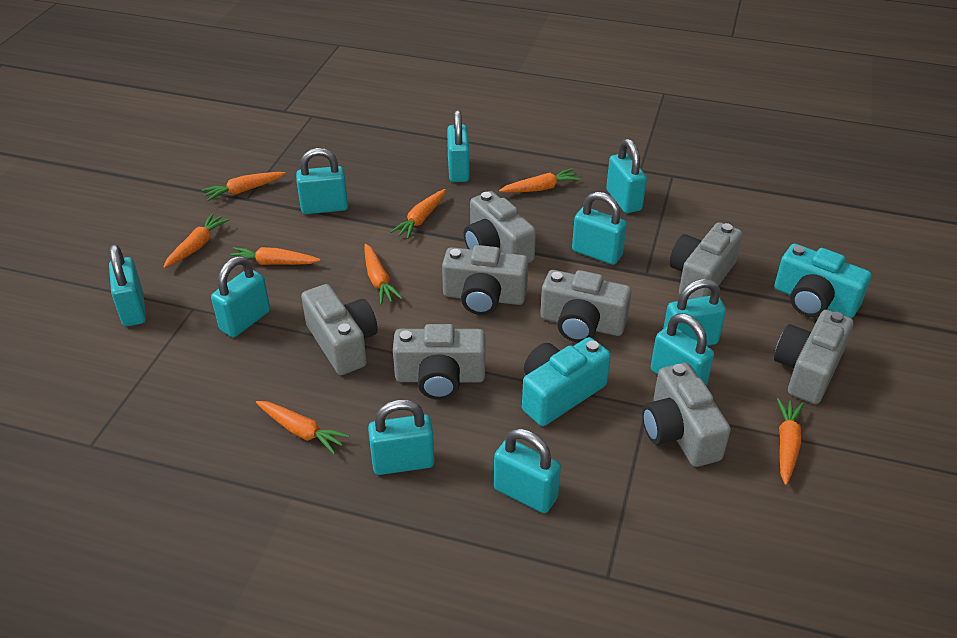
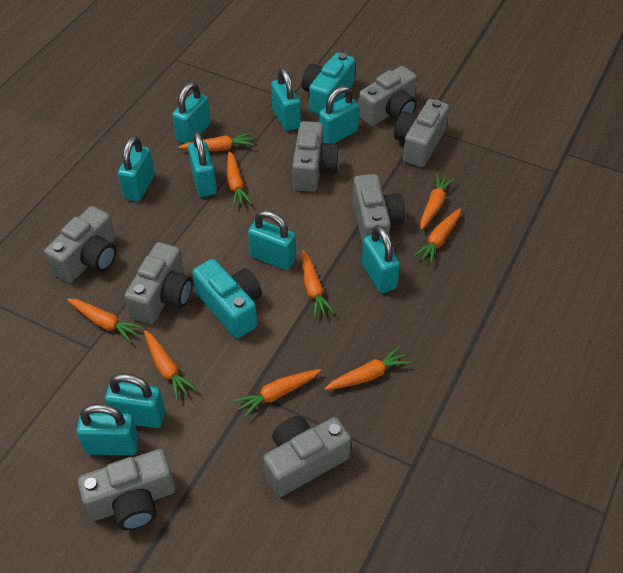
orange carrot: 8 -> 9
turquoise padlock: 10 -> 9

